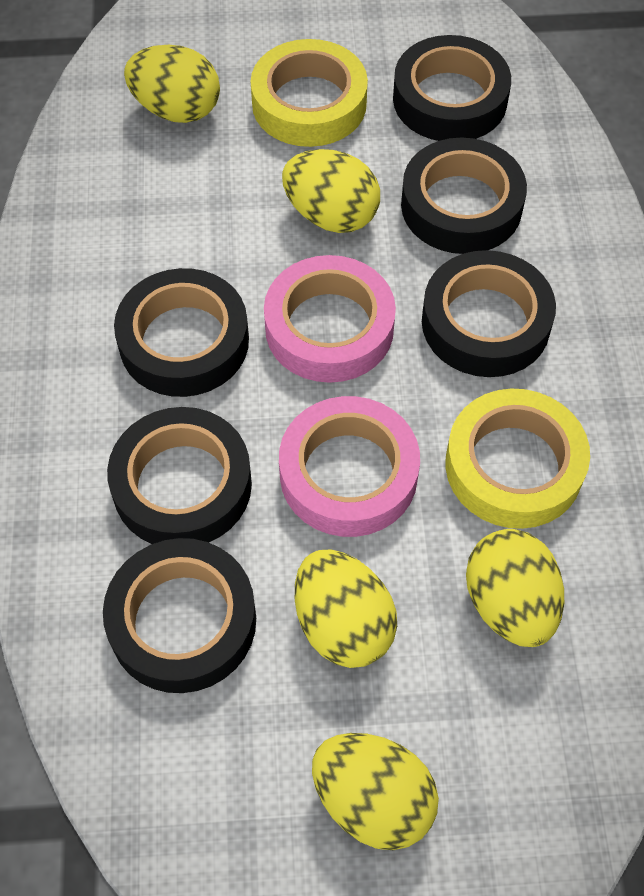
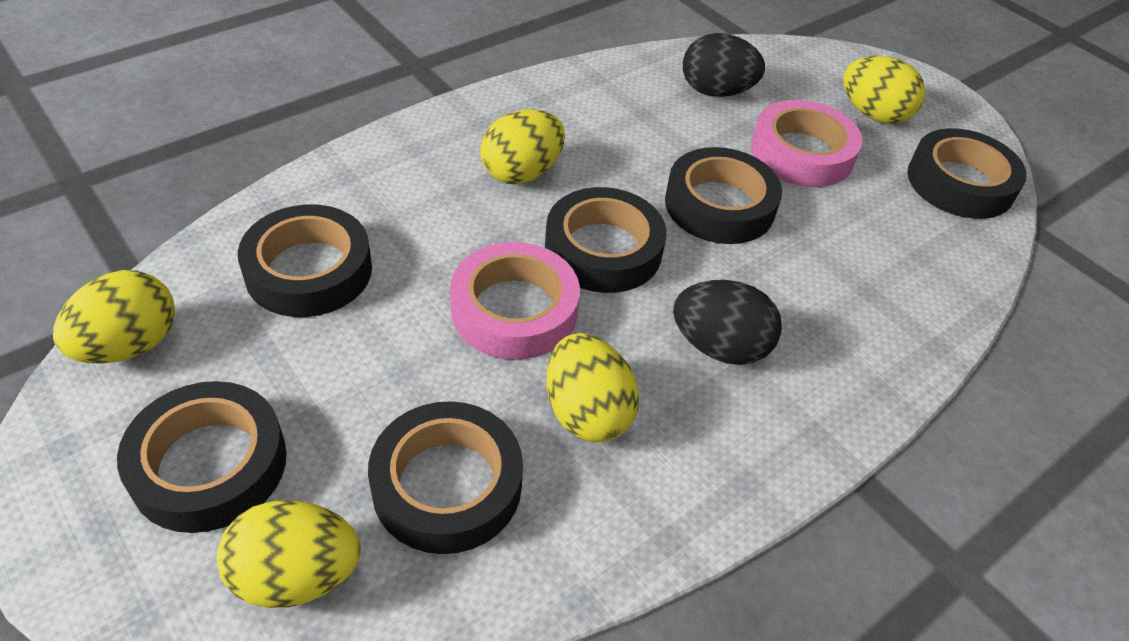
black egg: 0 -> 2
yellow tape: 2 -> 0

